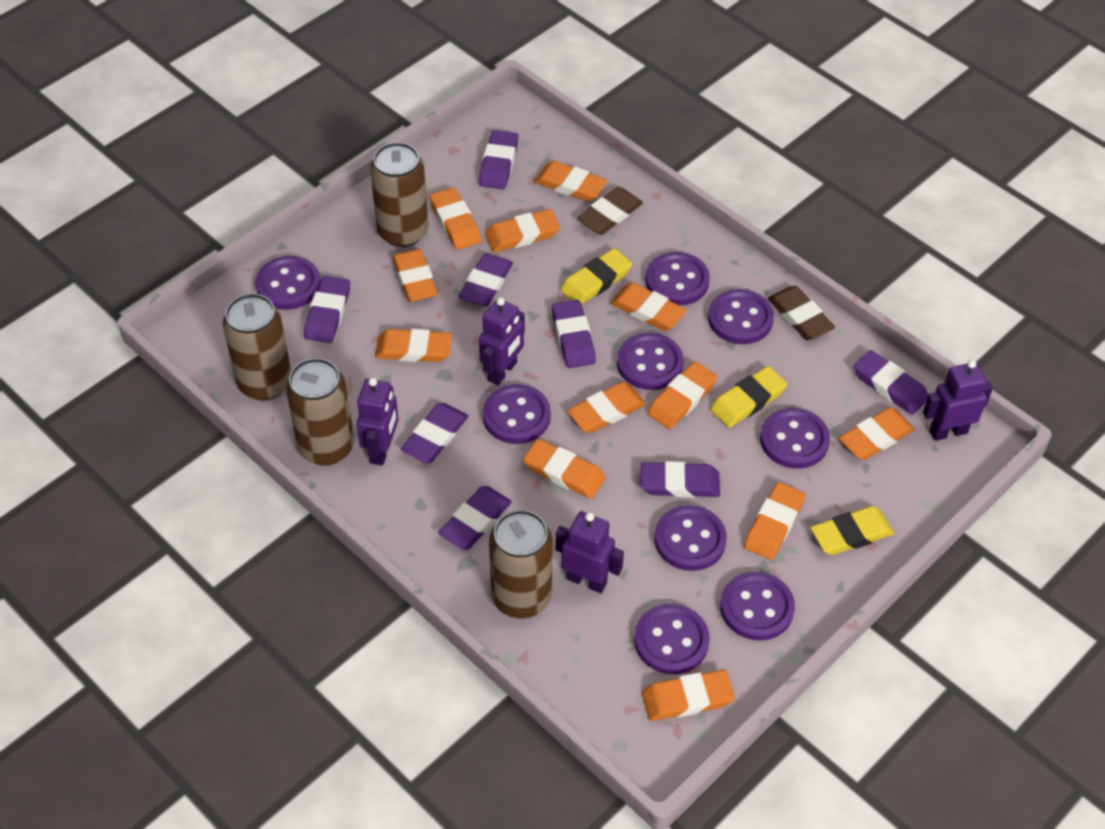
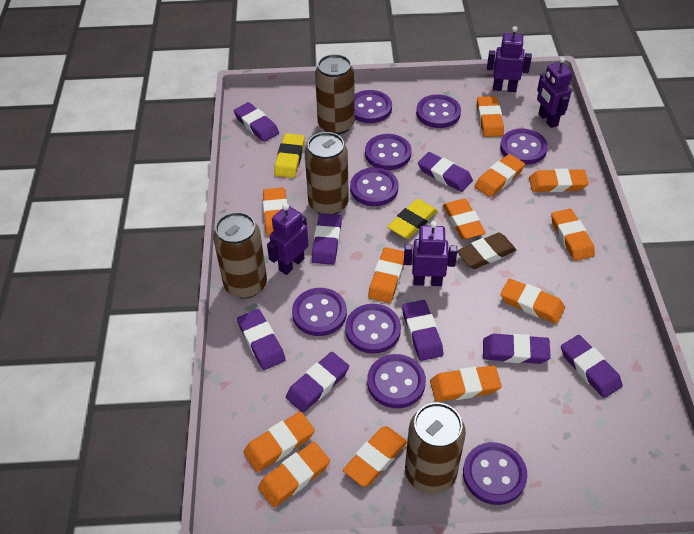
brown eraser: 2 -> 1
yellow eraser: 3 -> 2

